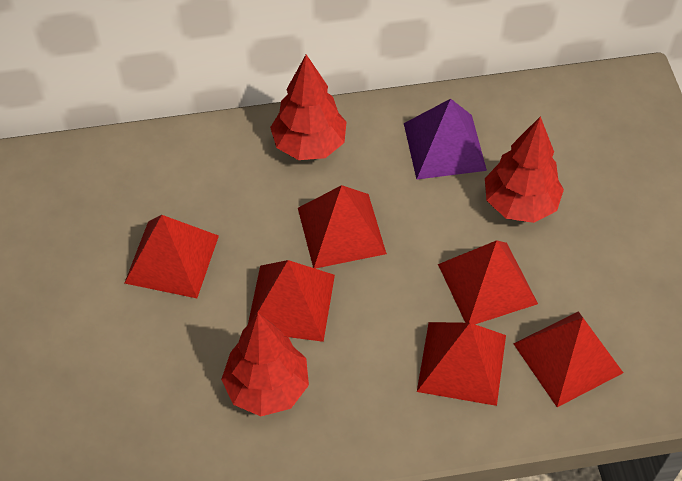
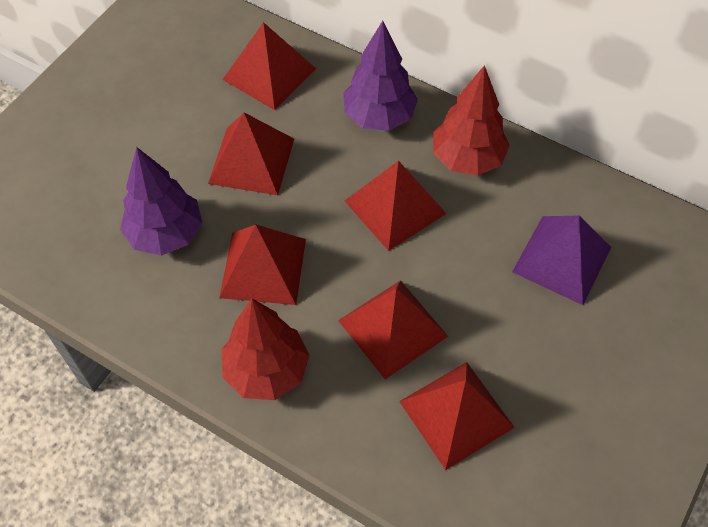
purple tree: 0 -> 2
red tree: 3 -> 2

